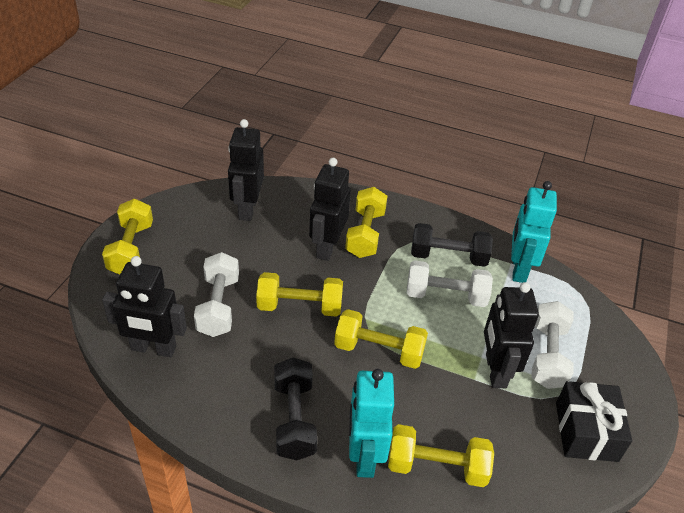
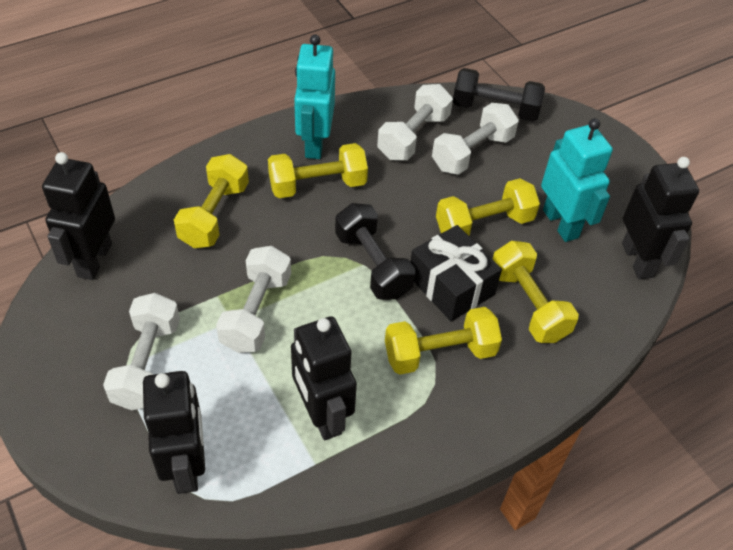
white dumbbell: 3 -> 4

